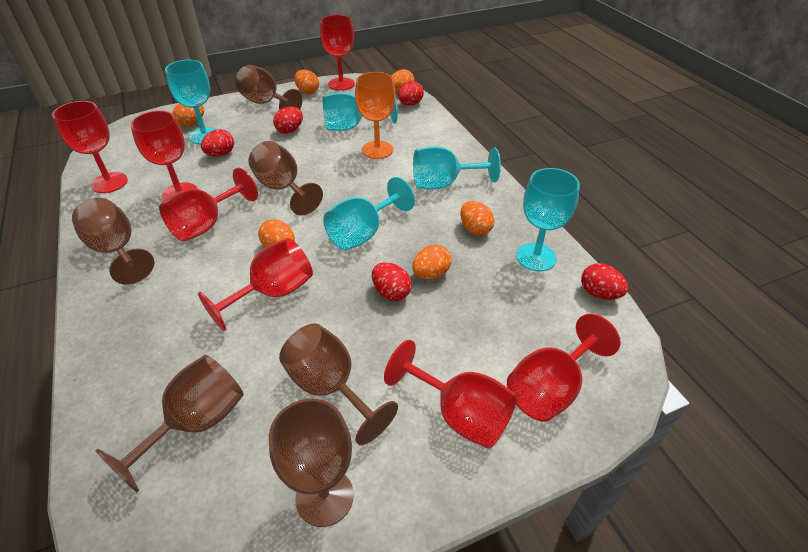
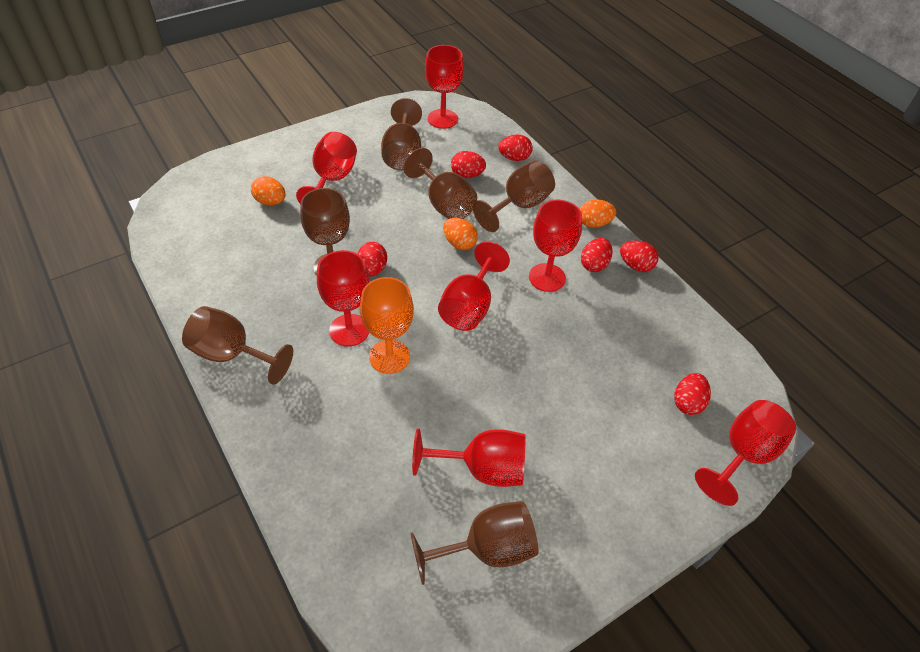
orange egg: 6 -> 3
red egg: 5 -> 6
turquoise goblet: 5 -> 0

